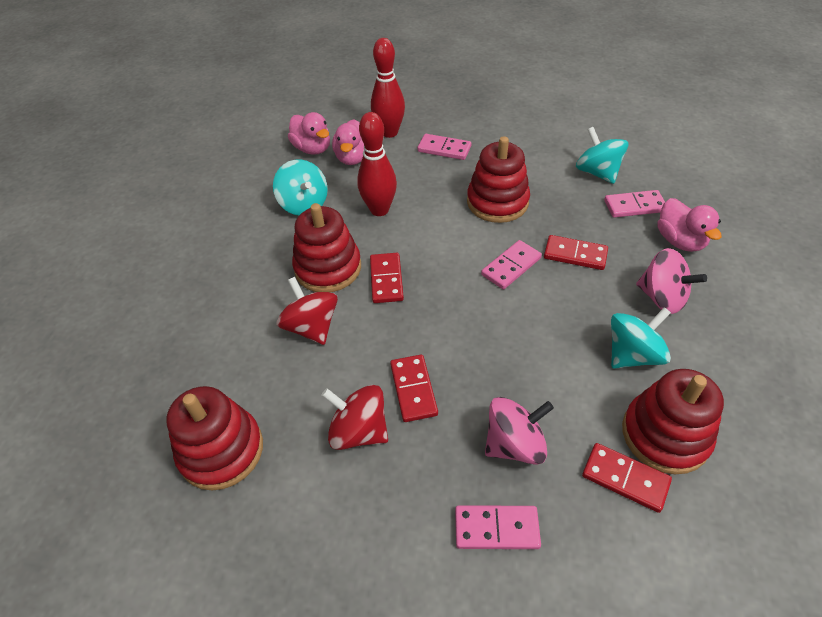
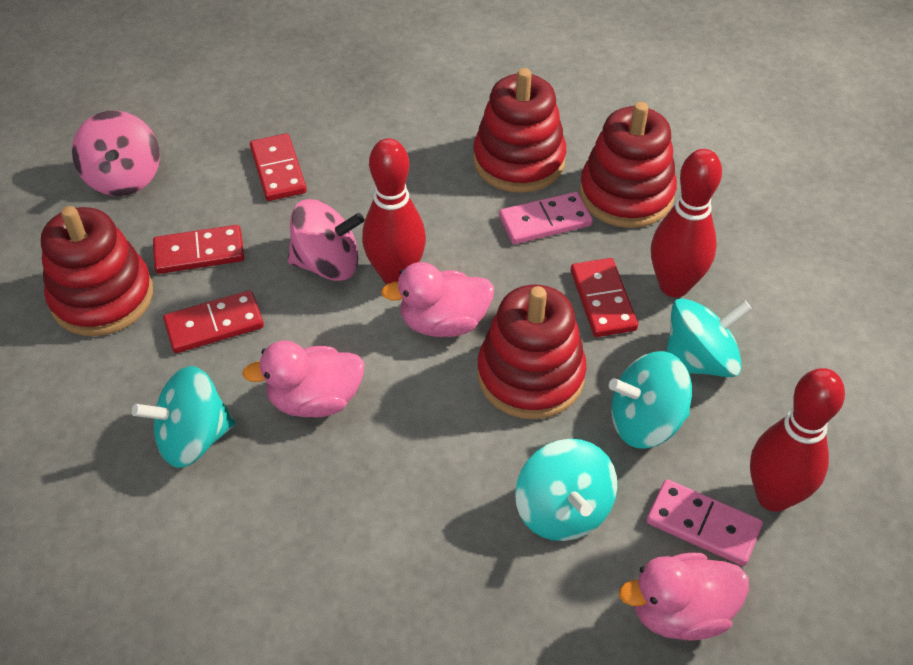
pink domino: 4 -> 2
red bowling pin: 2 -> 3
red spinning top: 2 -> 0
turquoise spinning top: 3 -> 4

